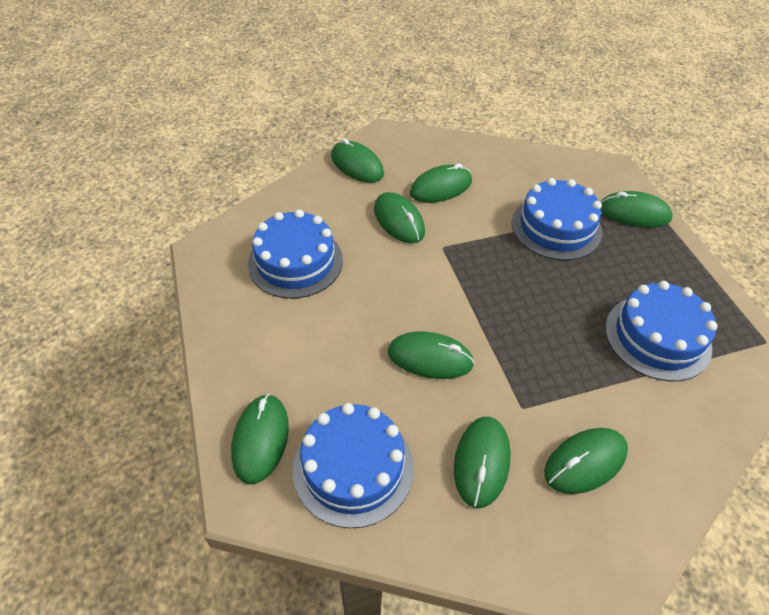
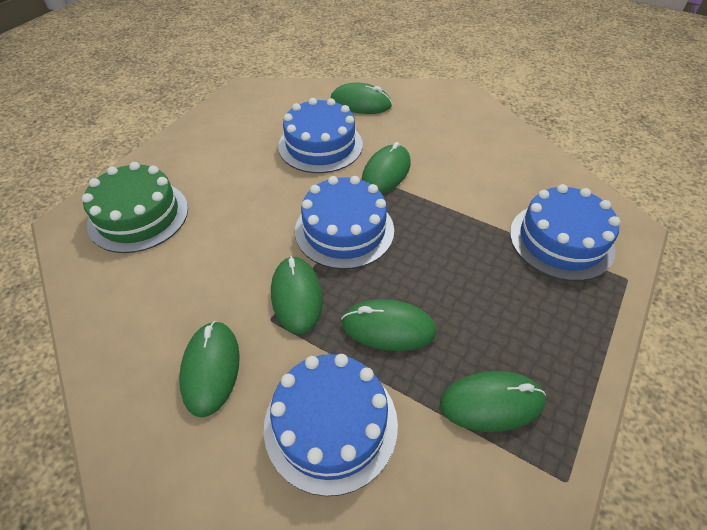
green cake: 0 -> 1
green mouse: 8 -> 6

